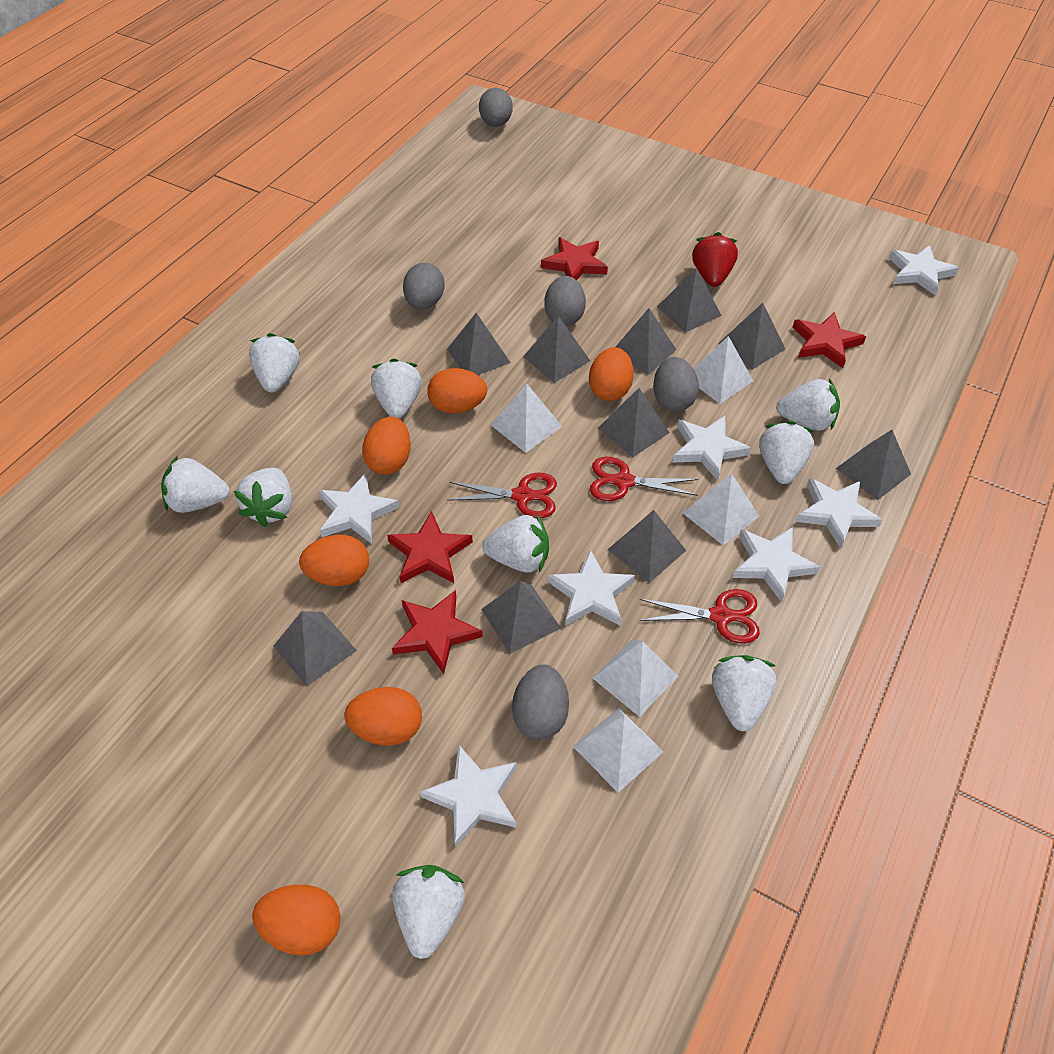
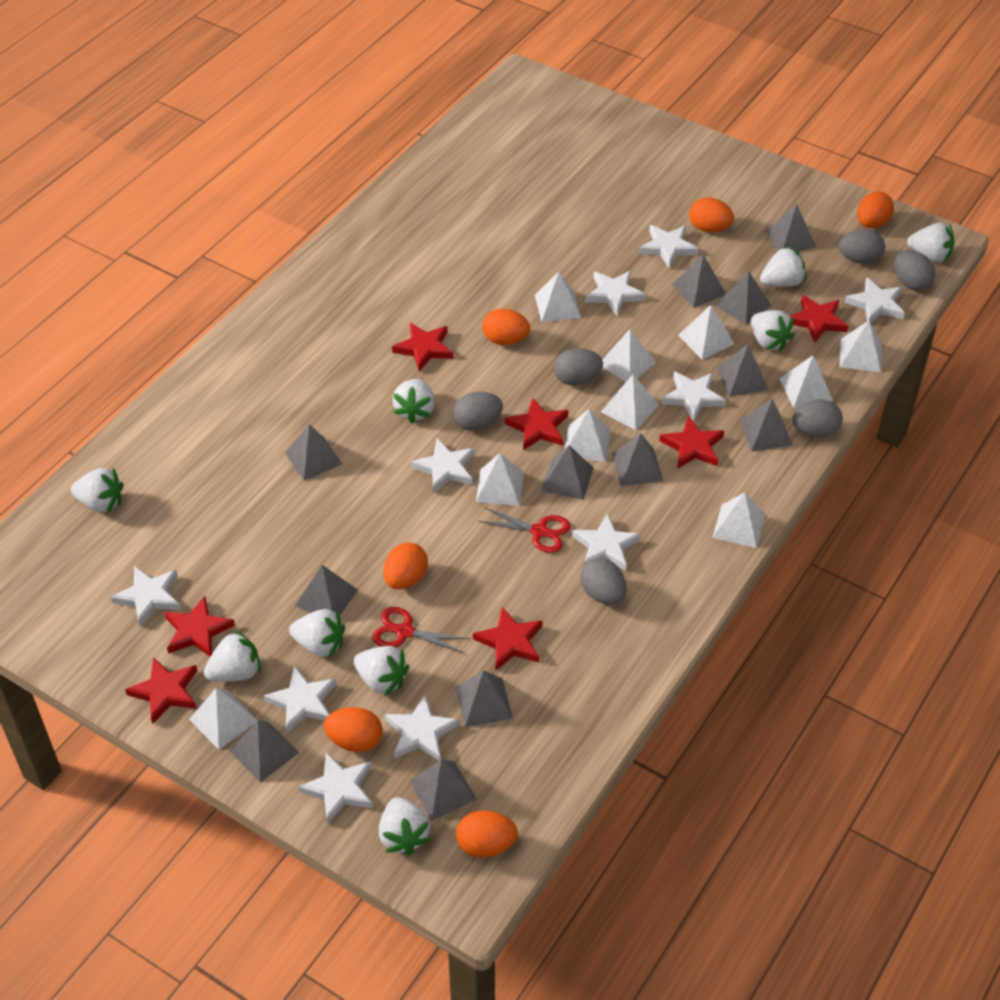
grey egg: 5 -> 6
grey pyramid: 10 -> 12
red scissors: 3 -> 2
red star: 4 -> 7
red strawberry: 1 -> 0
white pyramid: 5 -> 10
white star: 7 -> 10

